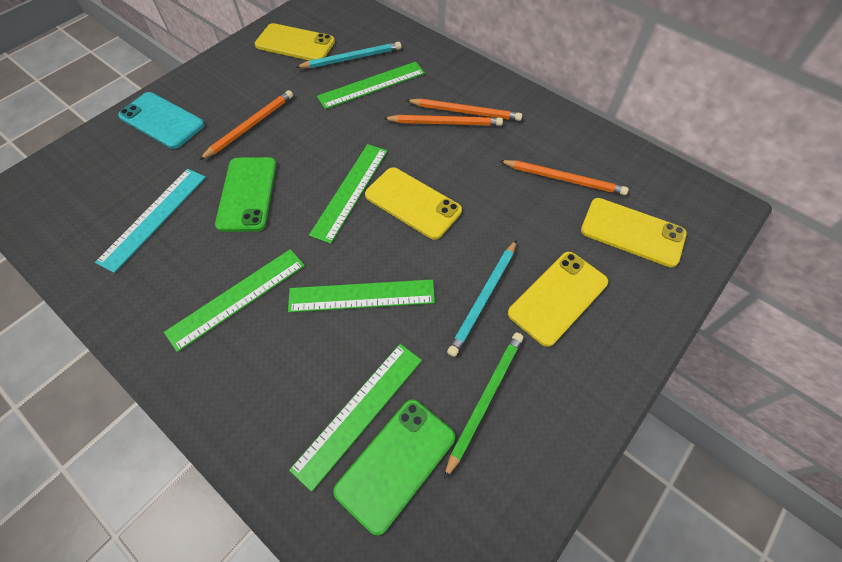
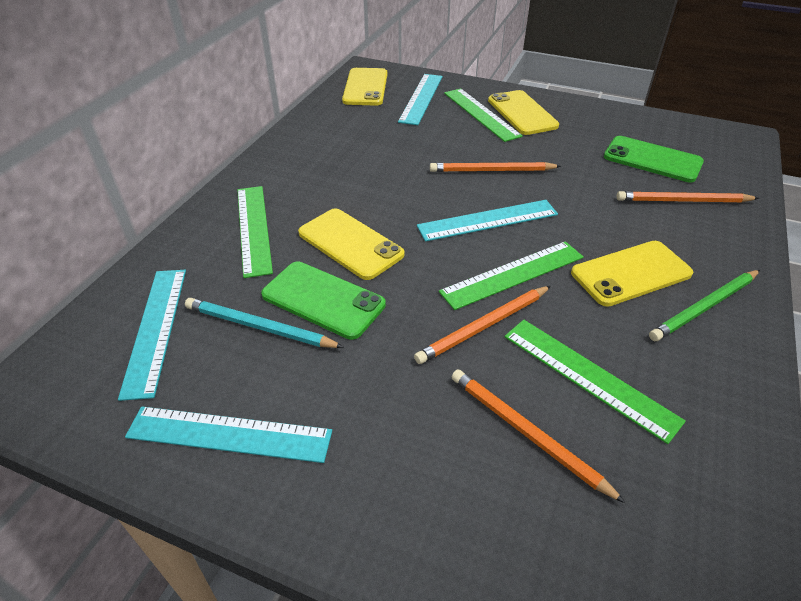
green ruler: 5 -> 4
turquoise pencil: 2 -> 1
turquoise phone: 1 -> 0
turquoise ruler: 1 -> 4

